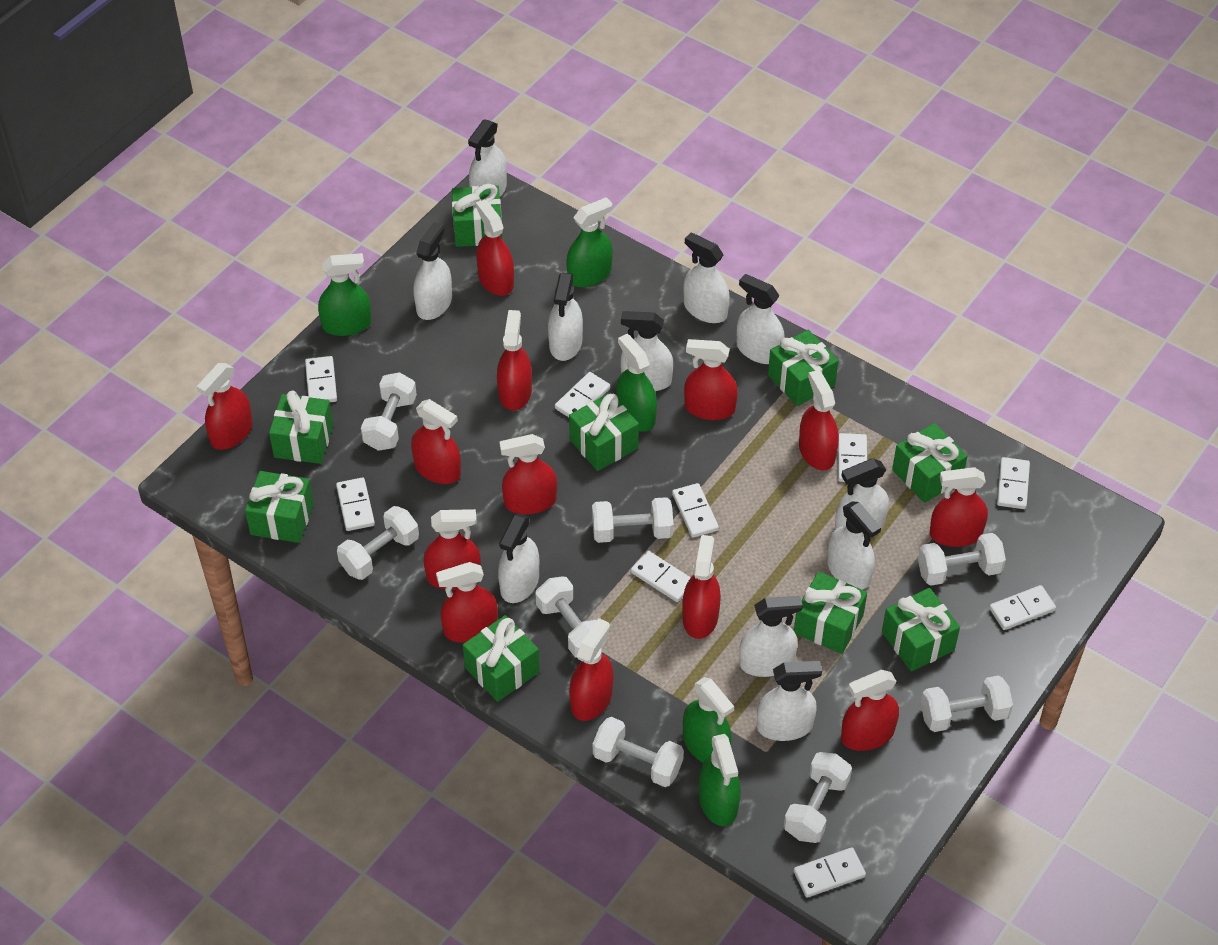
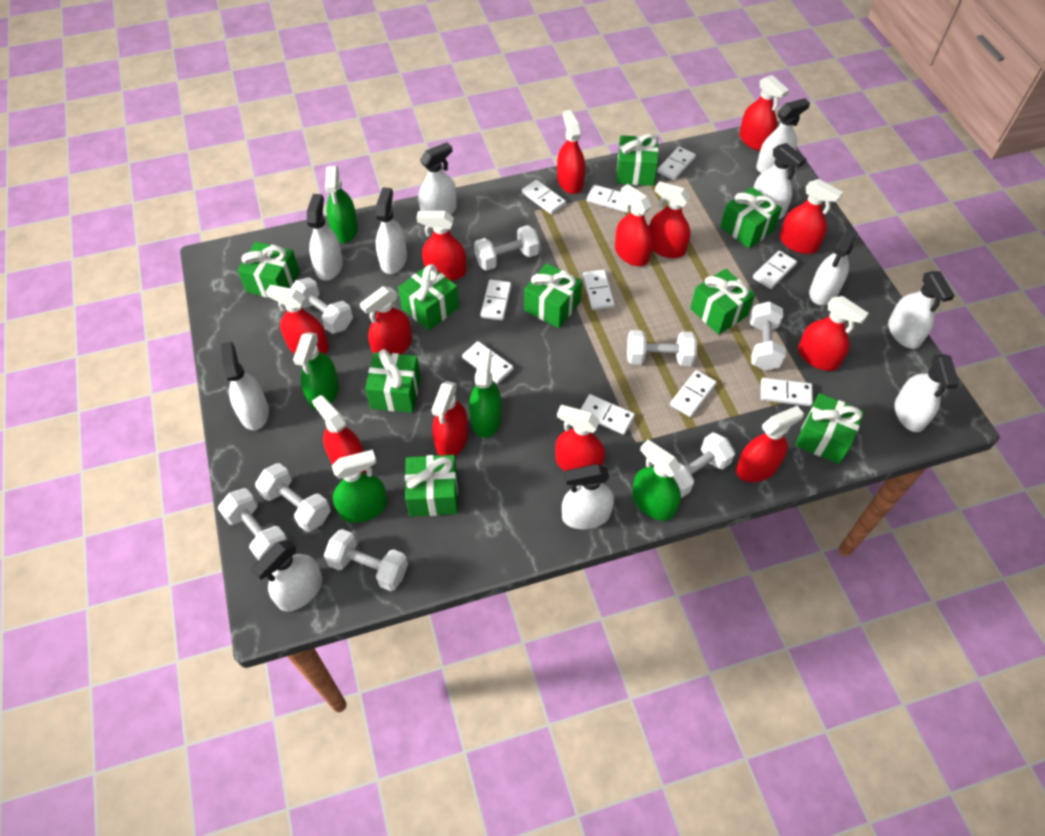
white domino: 9 -> 10

